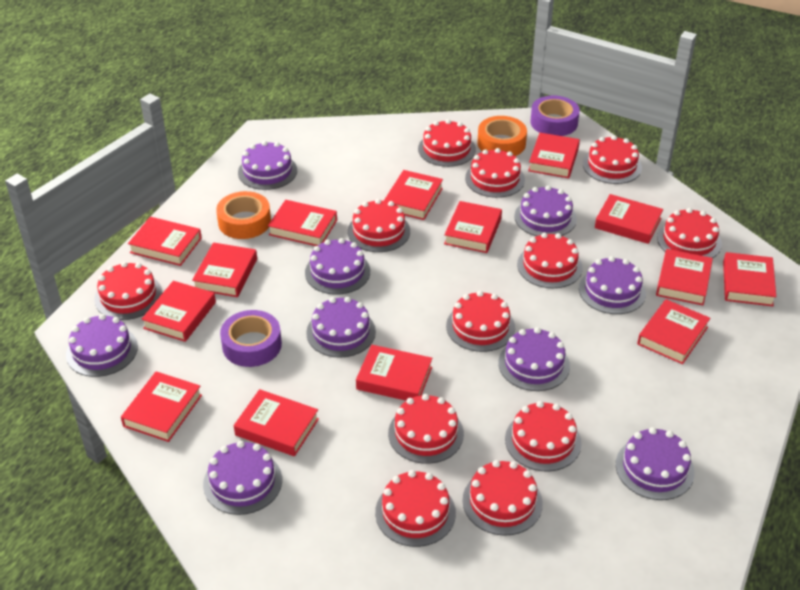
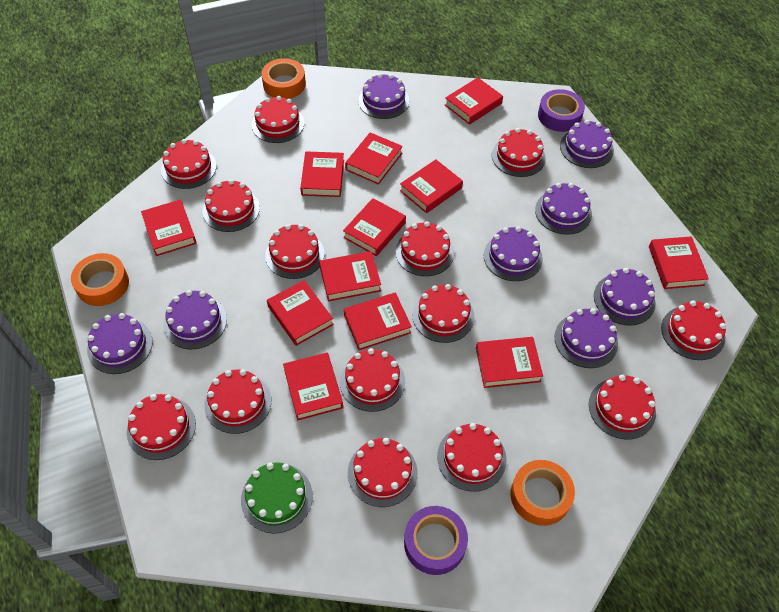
green cake: 0 -> 1
orange tape: 2 -> 3
purple cake: 9 -> 8
red book: 14 -> 12
red cake: 12 -> 14

